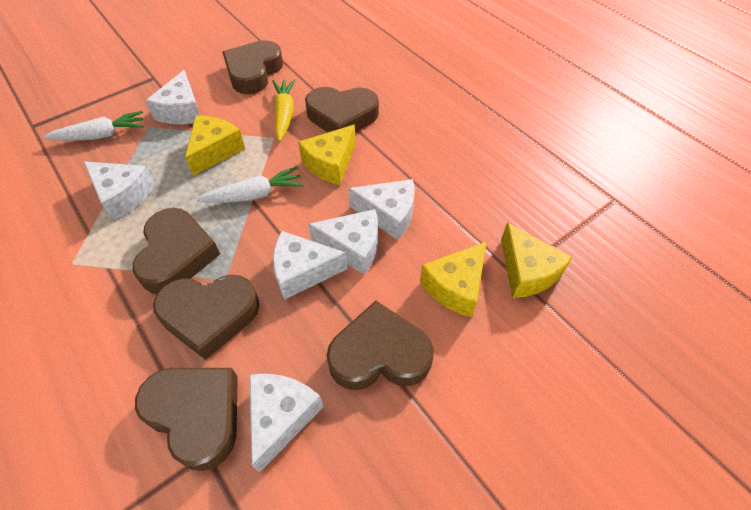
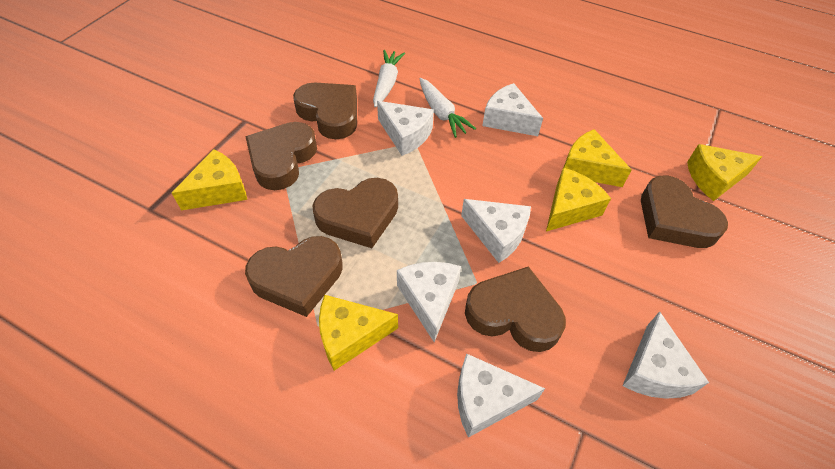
yellow carrot: 1 -> 0
yellow cheese: 4 -> 5

